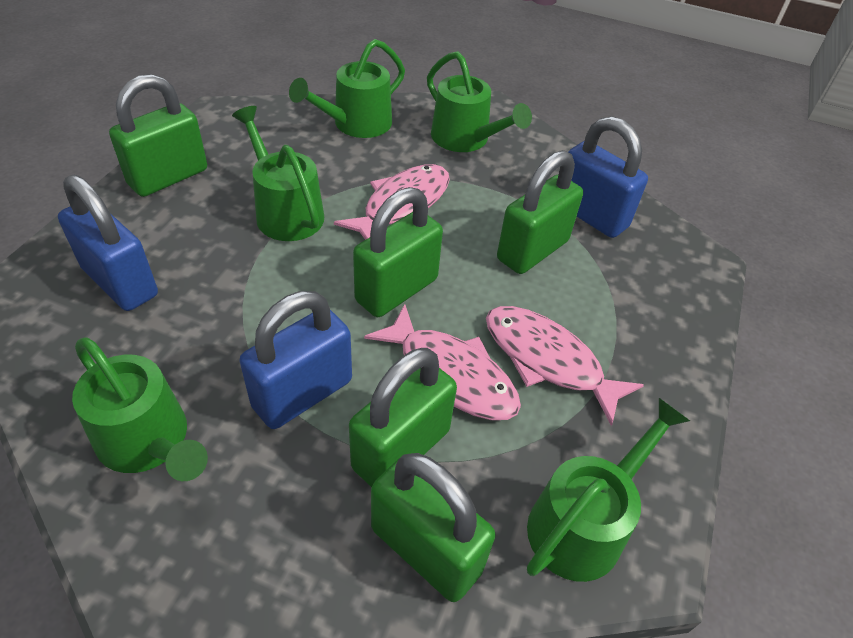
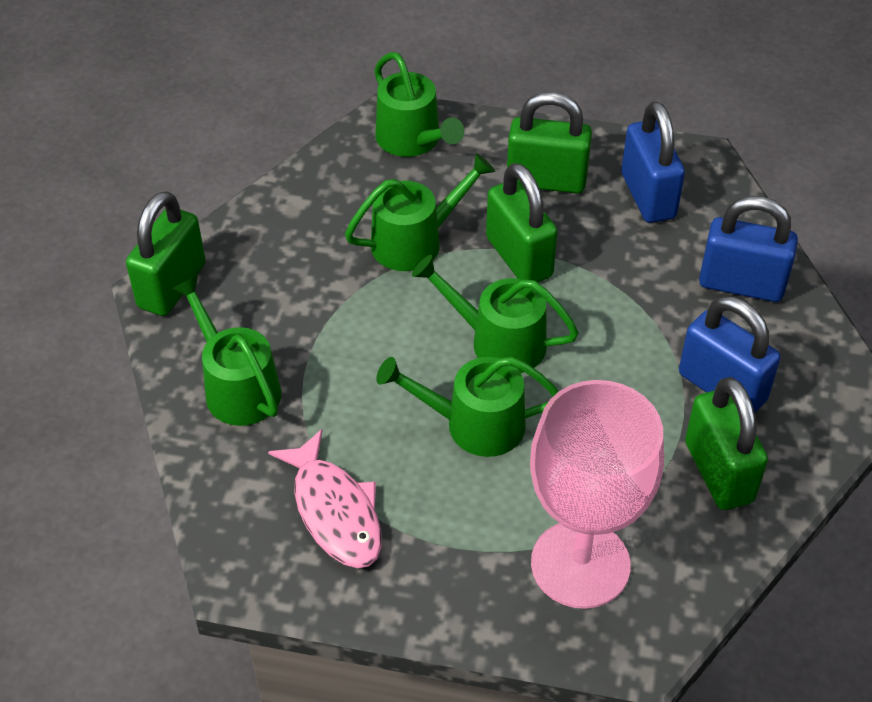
green padlock: 5 -> 4
pink fish: 3 -> 1
pink goblet: 0 -> 1

